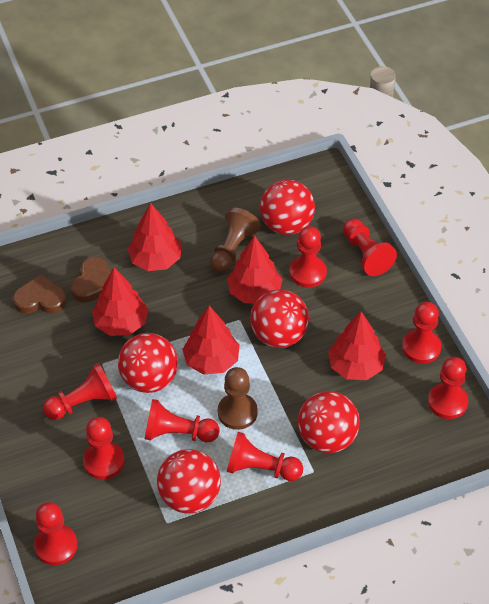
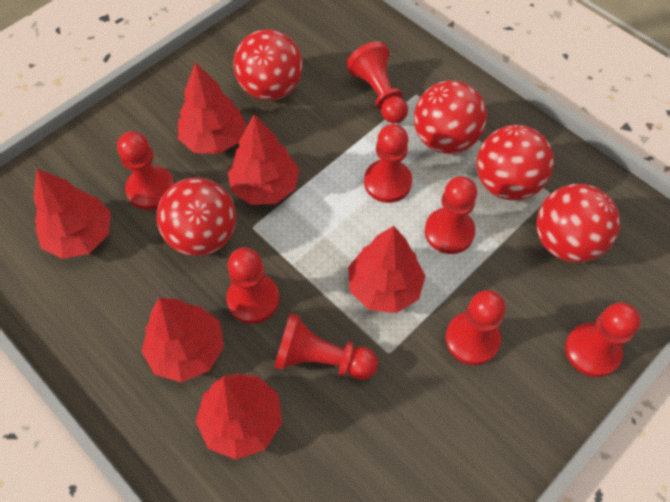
brown heart: 2 -> 0
brown pawn: 2 -> 0
red pawn: 9 -> 8
red tree: 5 -> 6

